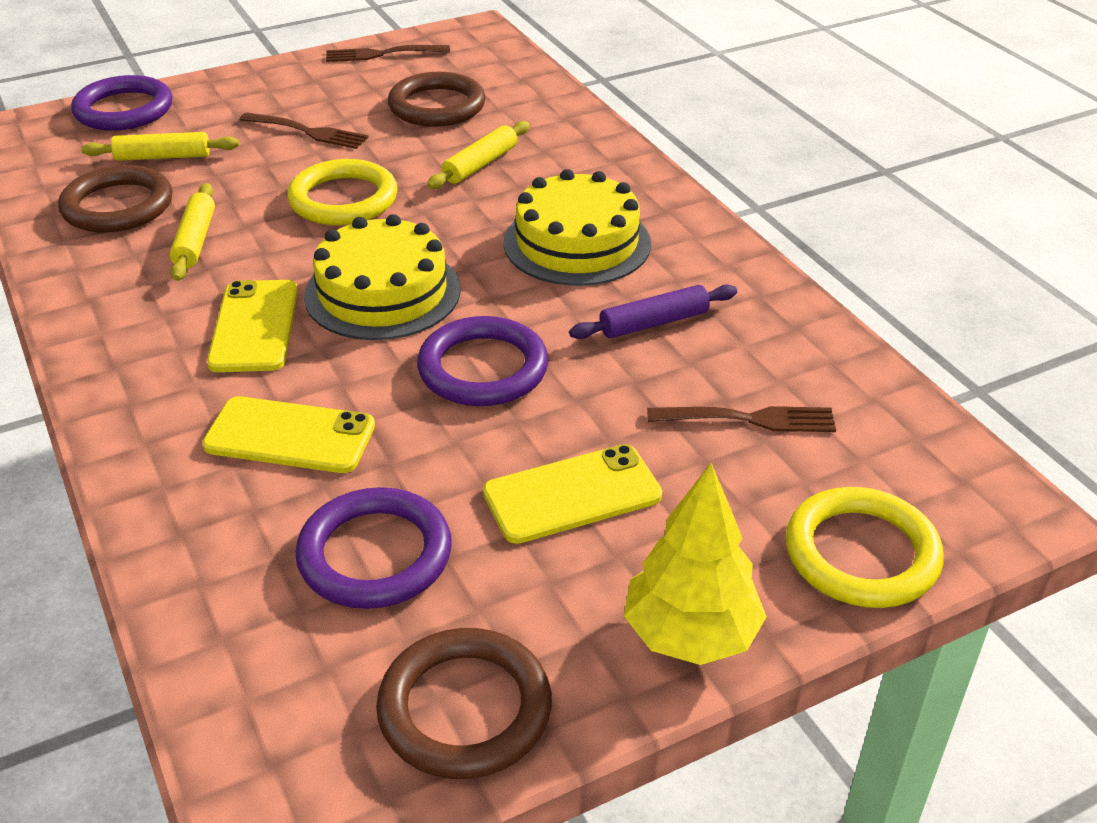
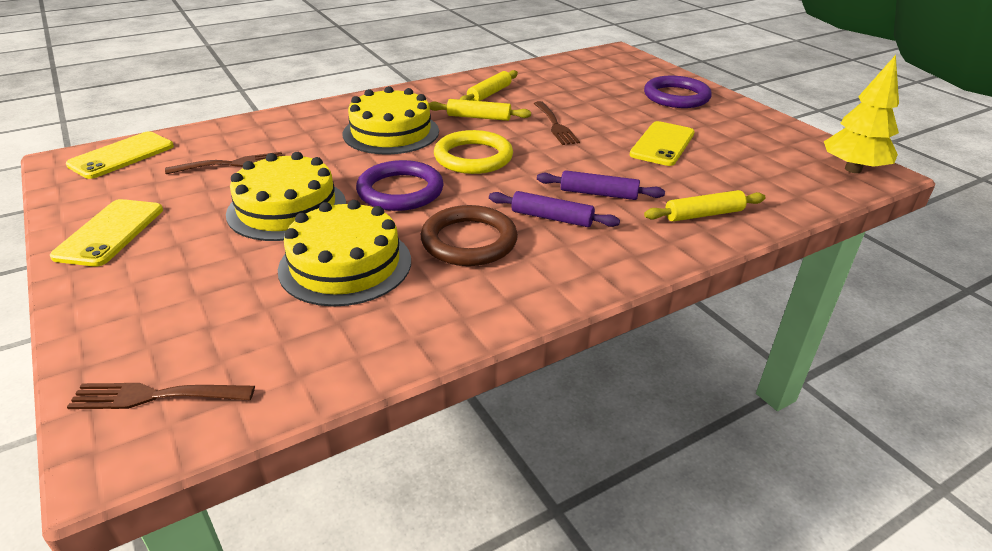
brown ring: 3 -> 1
purple ring: 3 -> 2
purple rolling pin: 1 -> 2
yellow cake: 2 -> 3
yellow ring: 2 -> 1

